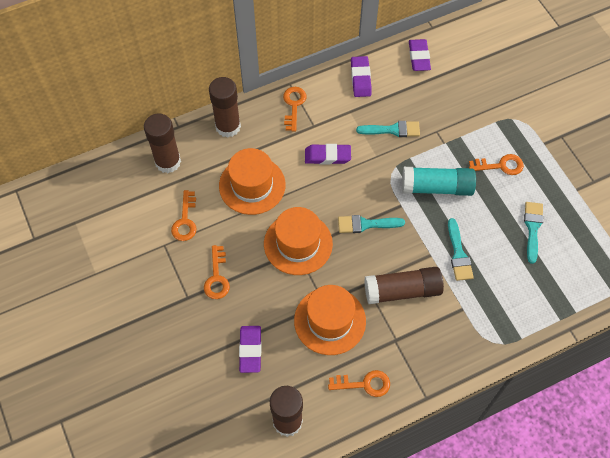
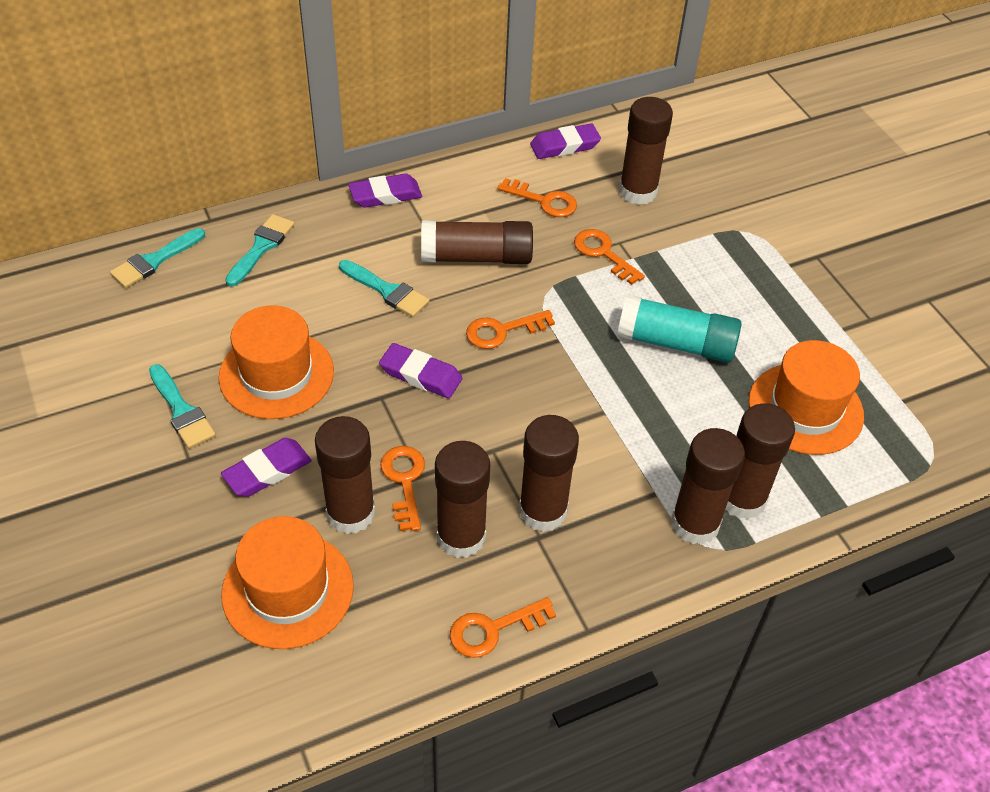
brown glue stick: 4 -> 7

